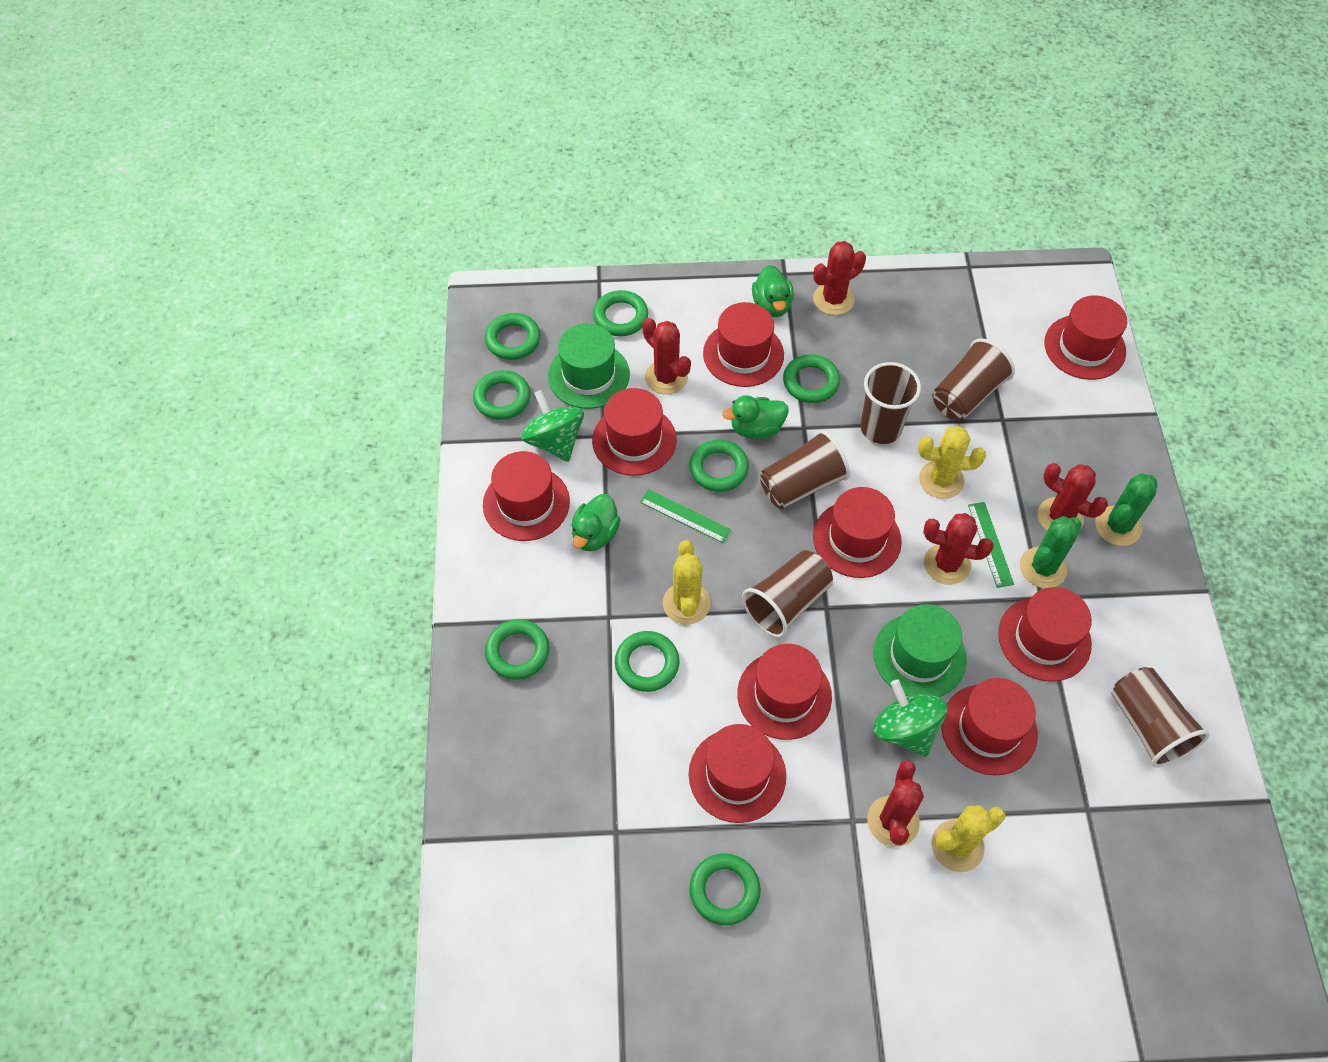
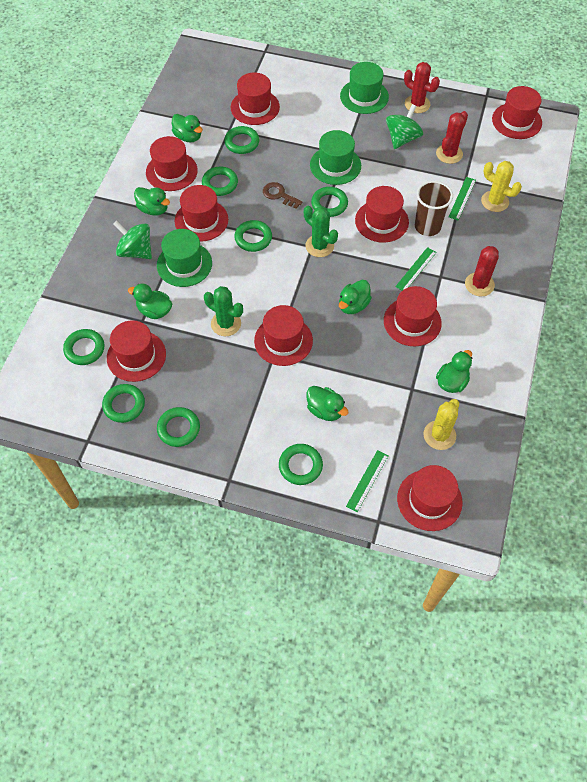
brown cup: 5 -> 1
brown key: 0 -> 1
green duck: 3 -> 6
green hat: 2 -> 3
green ruler: 2 -> 3
red cactus: 5 -> 3
yellow cactus: 3 -> 2

